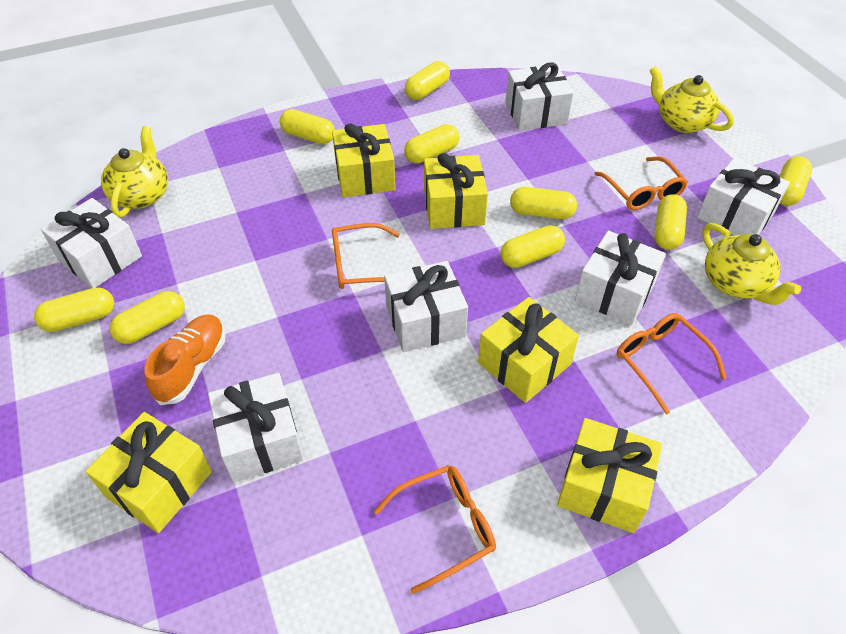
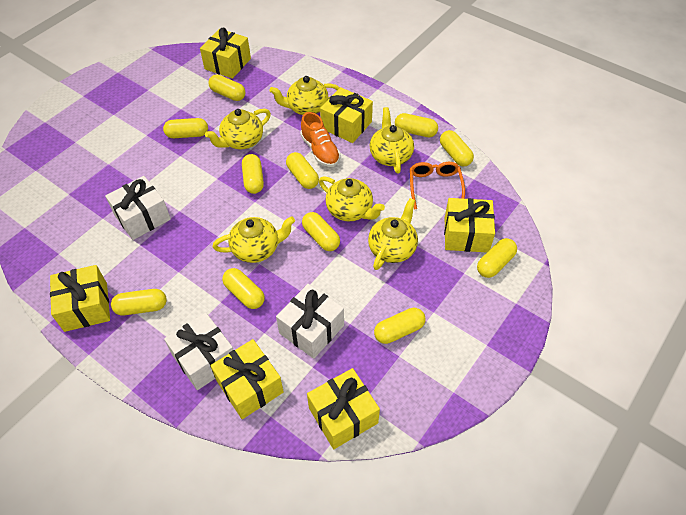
orange glasses: 4 -> 1
white gift: 6 -> 3
yellow capsule: 9 -> 11
yellow gift: 5 -> 6
yellow teapot: 3 -> 6

